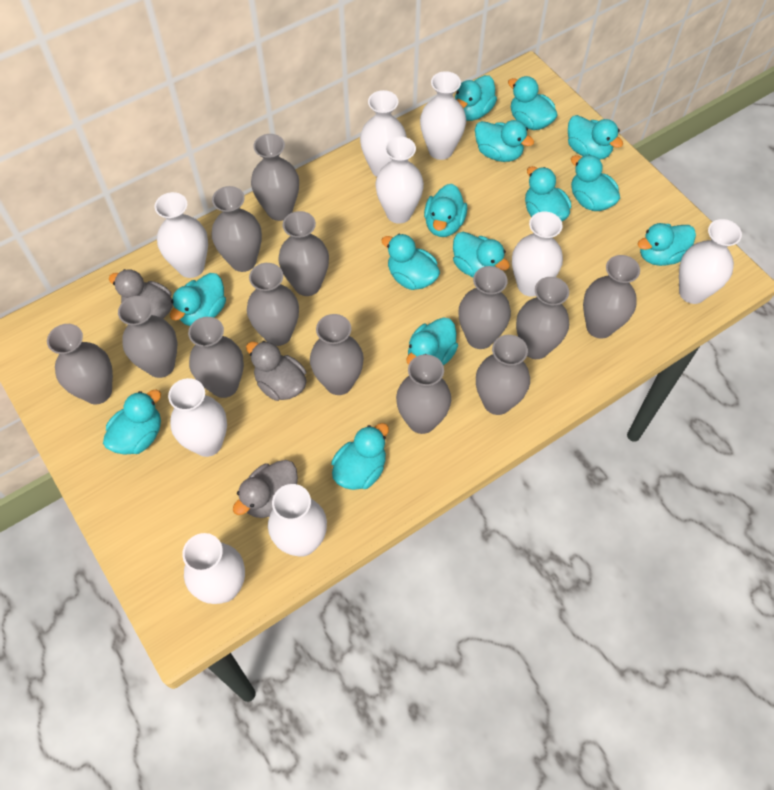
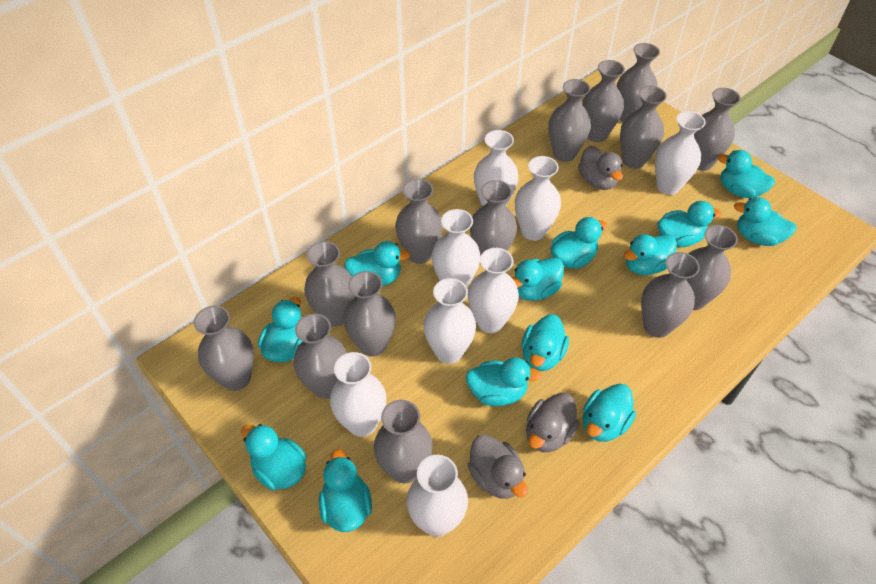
grey vase: 13 -> 14
turquoise duck: 14 -> 13
white vase: 9 -> 8

